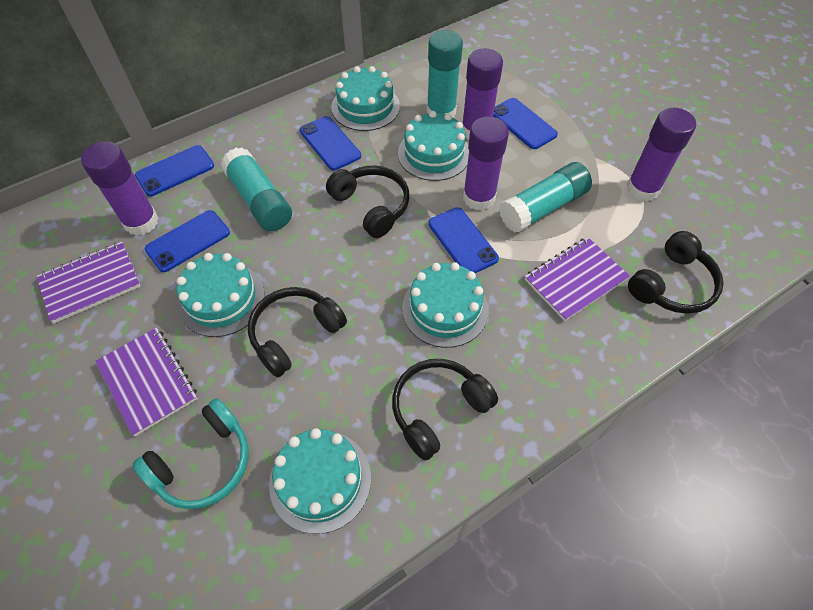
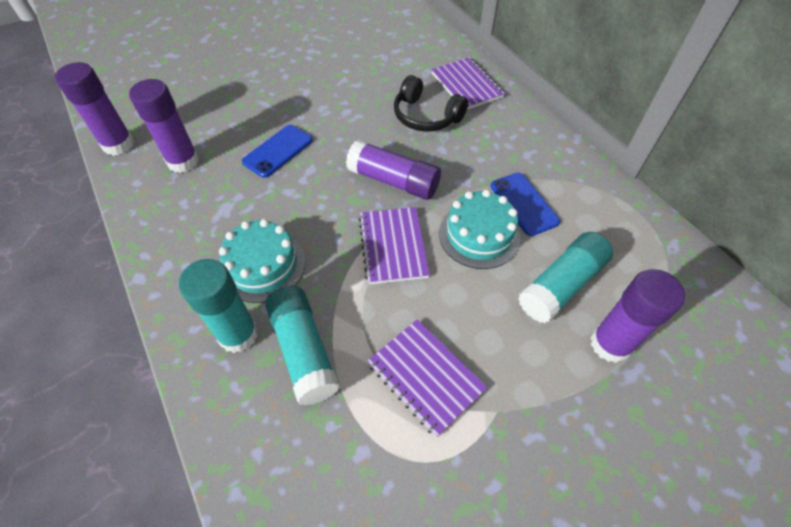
black headphones: 4 -> 1
blue phone: 5 -> 2
turquoise cake: 5 -> 2
turquoise headphones: 1 -> 0

